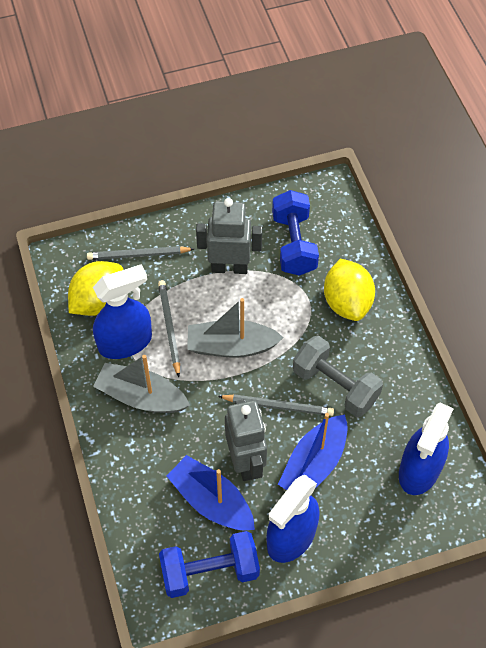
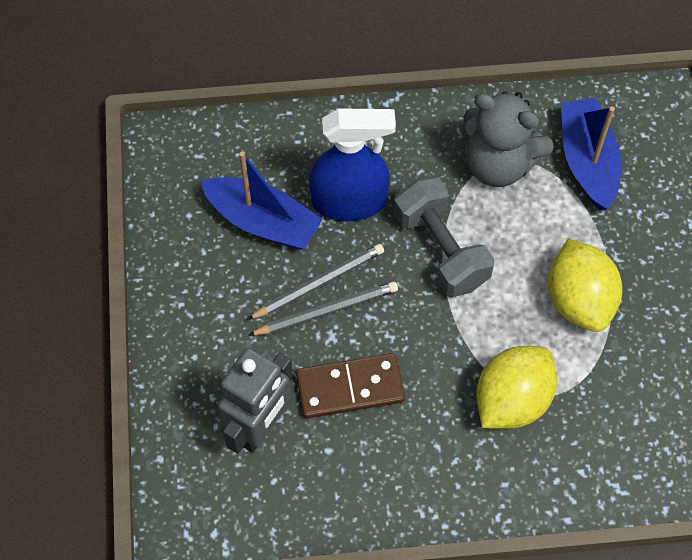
blue dumbbell: 2 -> 0
blue spray bottle: 3 -> 1
brown domino: 0 -> 1
grey boat: 2 -> 0
grey pencil: 3 -> 2
grey robot: 2 -> 1
grey teddy bear: 0 -> 1

